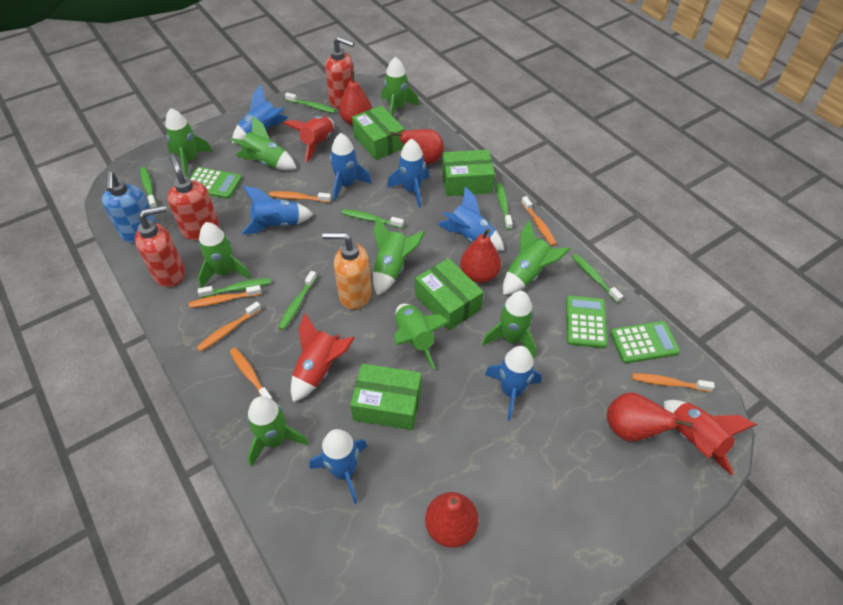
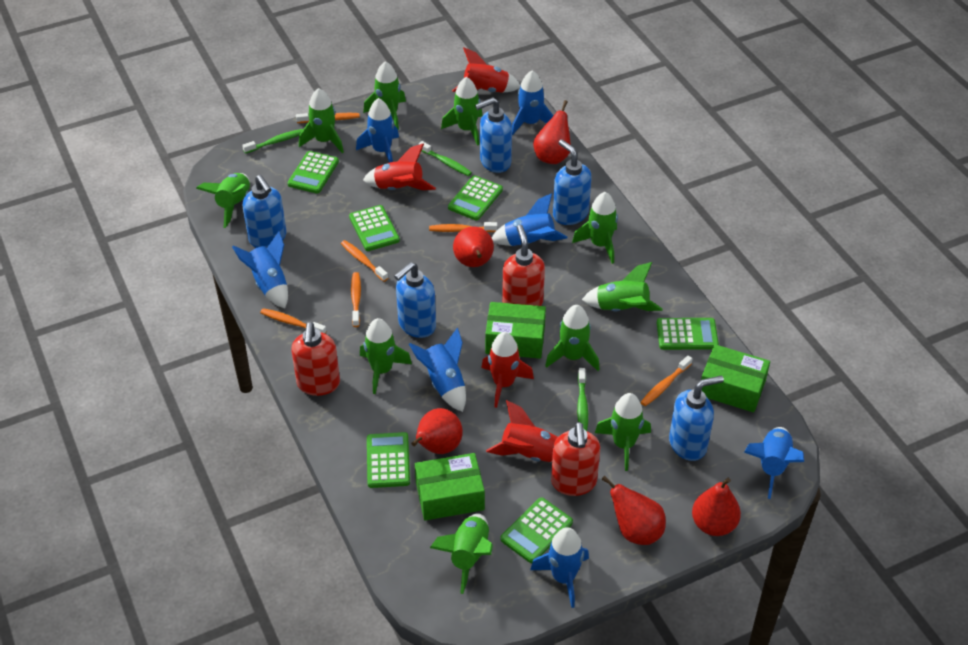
blue soap dispenser: 1 -> 5
green box: 4 -> 3
green calculator: 3 -> 6
green rocket: 9 -> 10
green toothbrush: 7 -> 3
orange soap dispenser: 1 -> 0
red rocket: 3 -> 4

